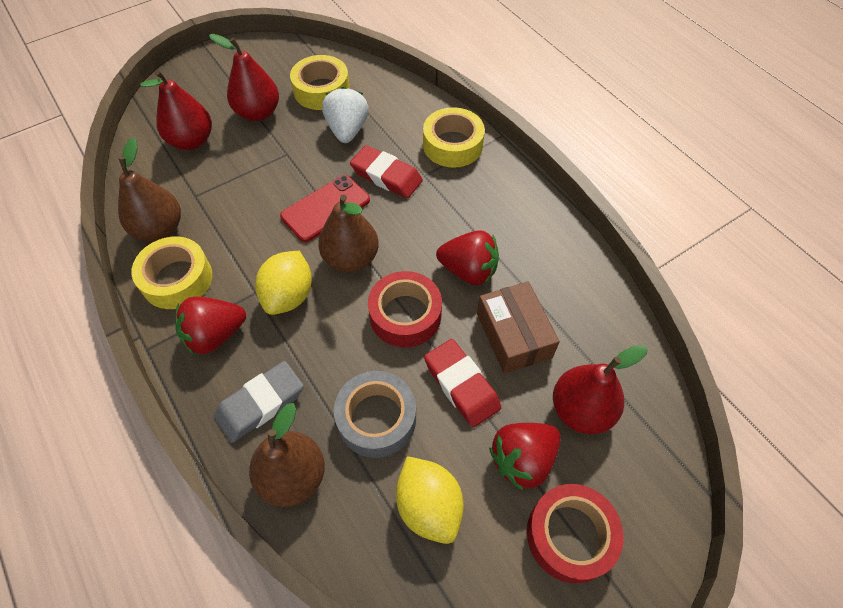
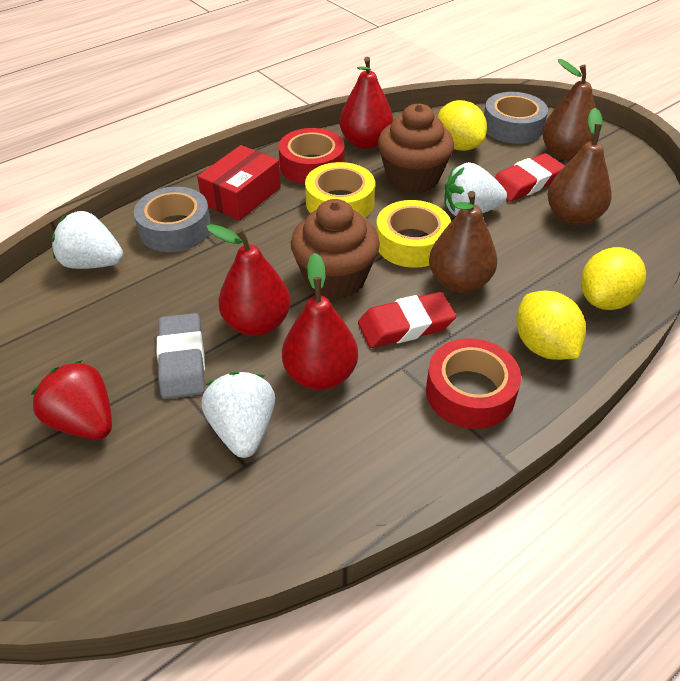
brown box: 1 -> 0
brown cupcake: 0 -> 2
grey tape: 1 -> 2
red box: 0 -> 1
red phone: 1 -> 0
red strawberry: 3 -> 1
white strawberry: 1 -> 3
yellow lemon: 2 -> 3
yellow tape: 3 -> 2

